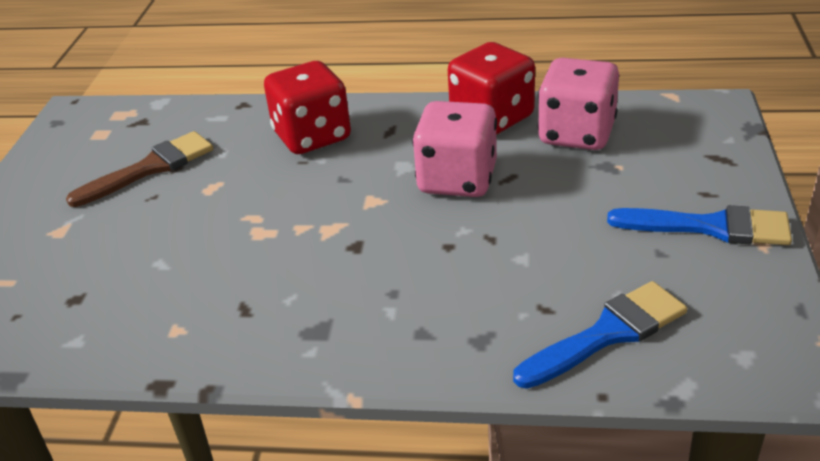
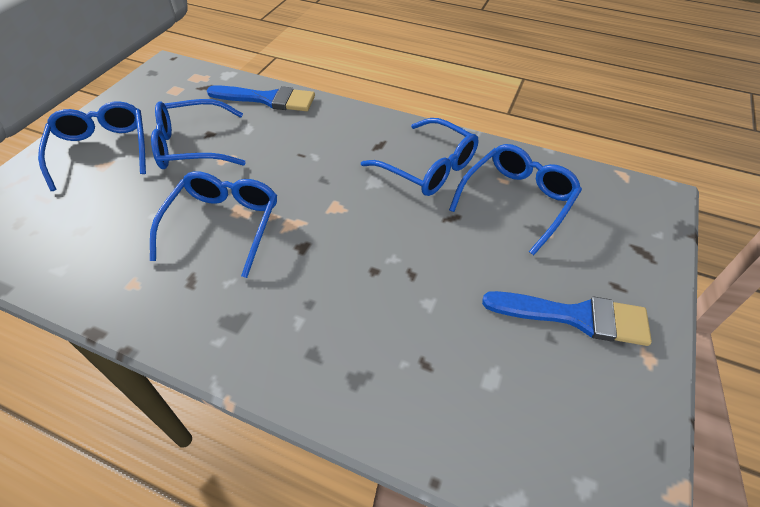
blue glasses: 0 -> 5
brown brush: 1 -> 0
pink dice: 2 -> 0
red dice: 2 -> 0

